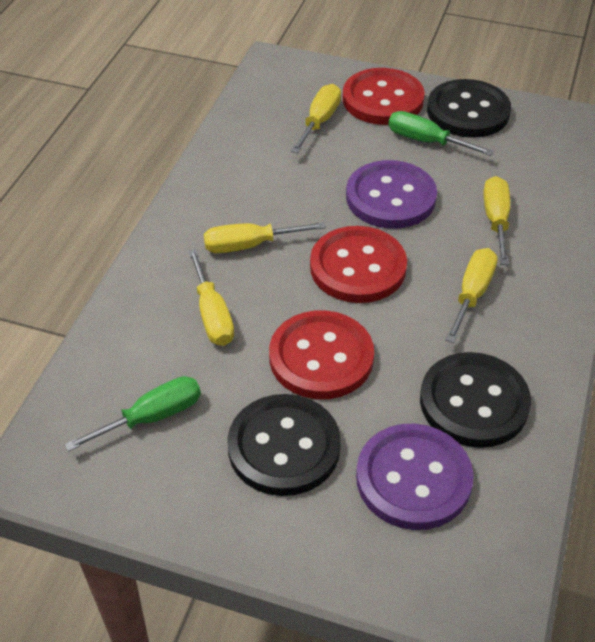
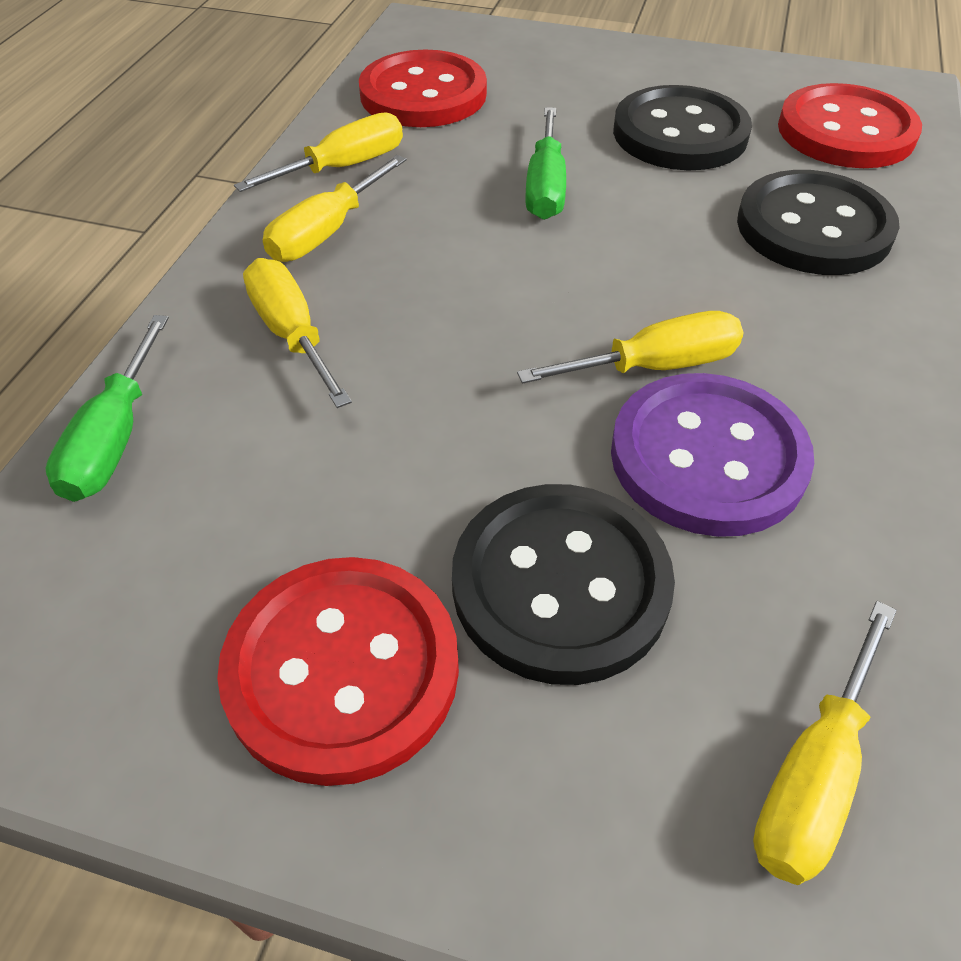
purple button: 2 -> 1

